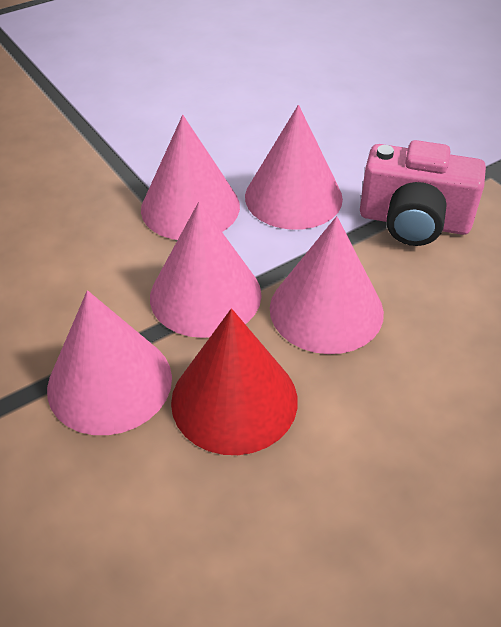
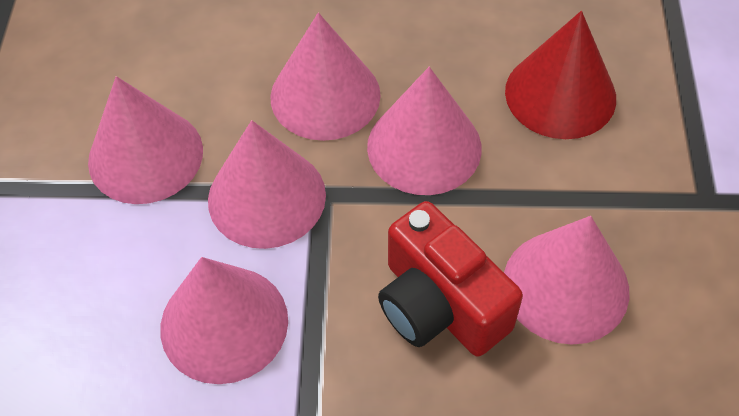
pink camera: 1 -> 0
pink cone: 5 -> 6
red camera: 0 -> 1

